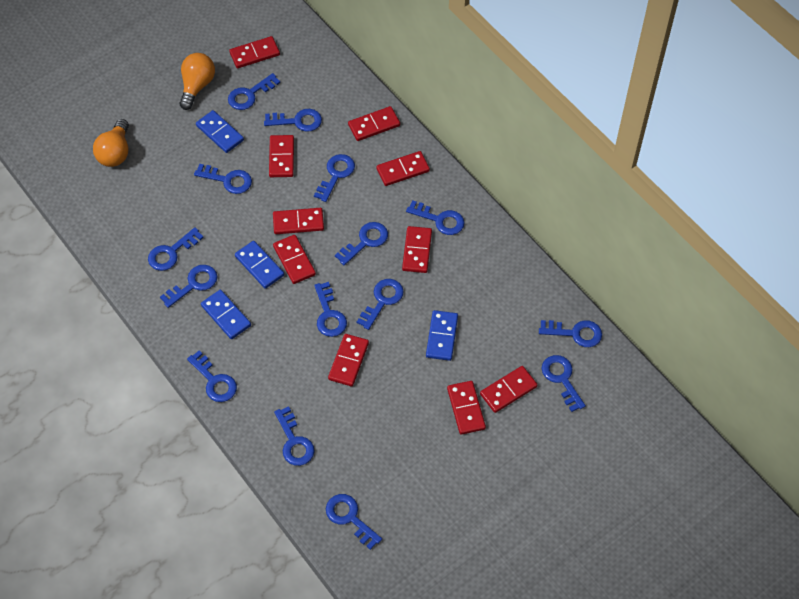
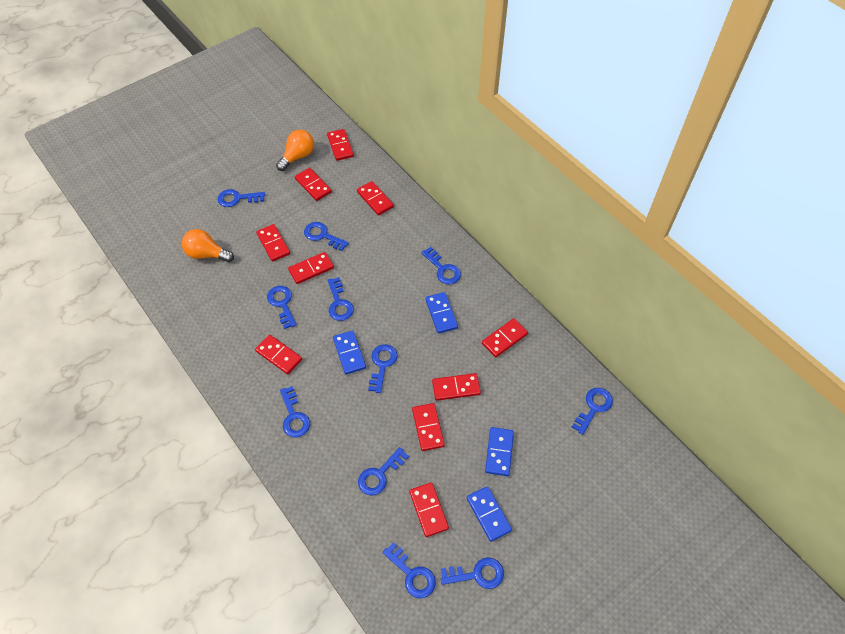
blue key: 15 -> 11

